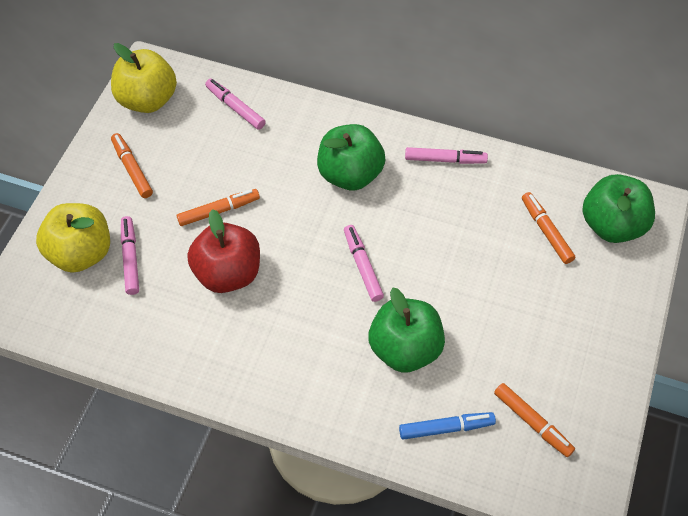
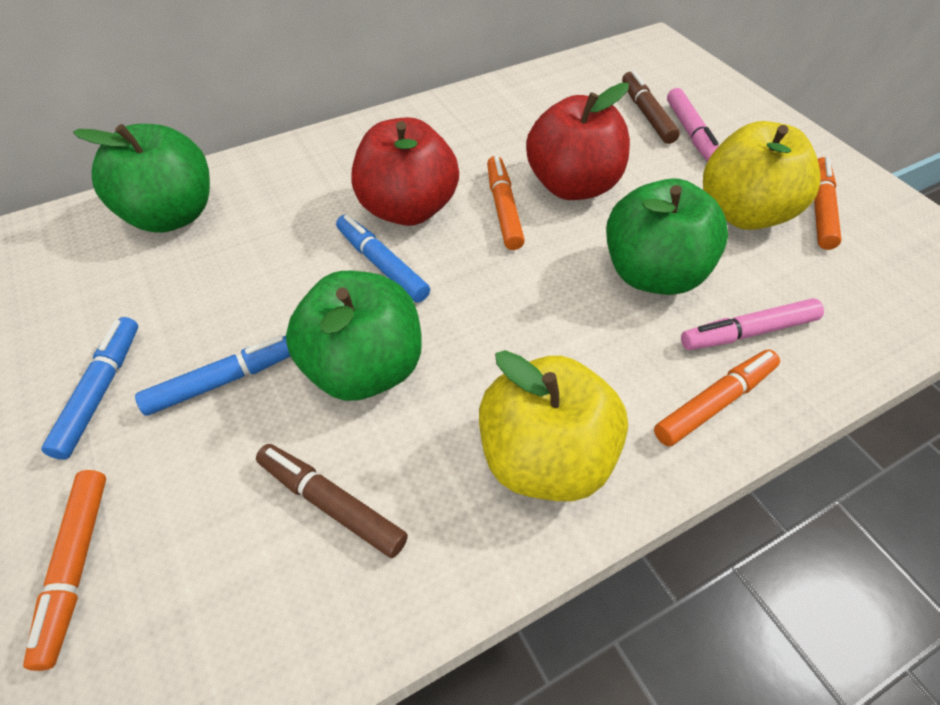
blue marker: 1 -> 3
brown marker: 0 -> 2
pink marker: 4 -> 2
red apple: 1 -> 2

